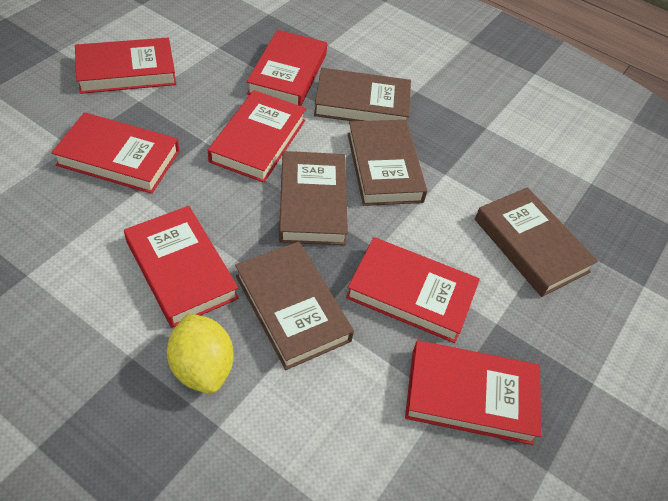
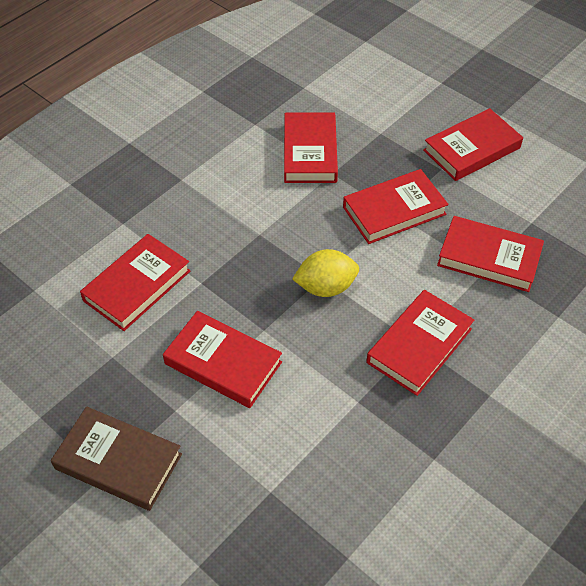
brown book: 5 -> 1

